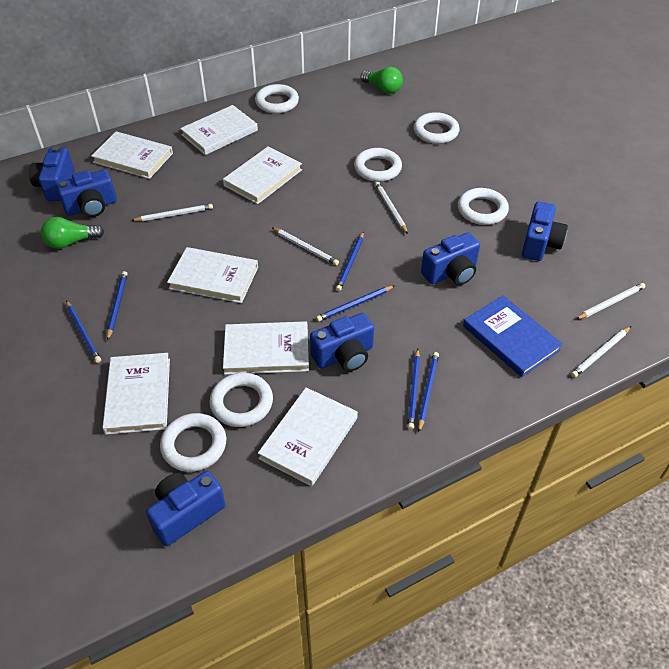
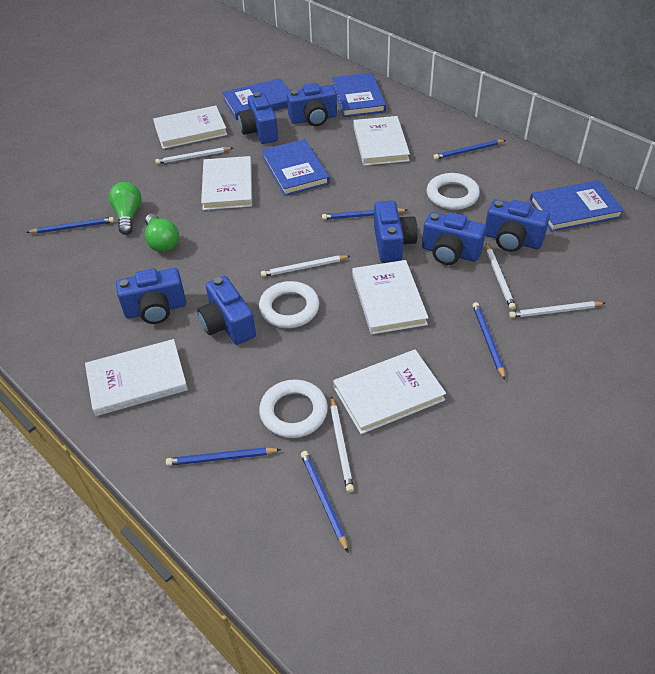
blue book: 1 -> 4
blue camera: 6 -> 7
white book: 7 -> 6
white ring: 6 -> 3

